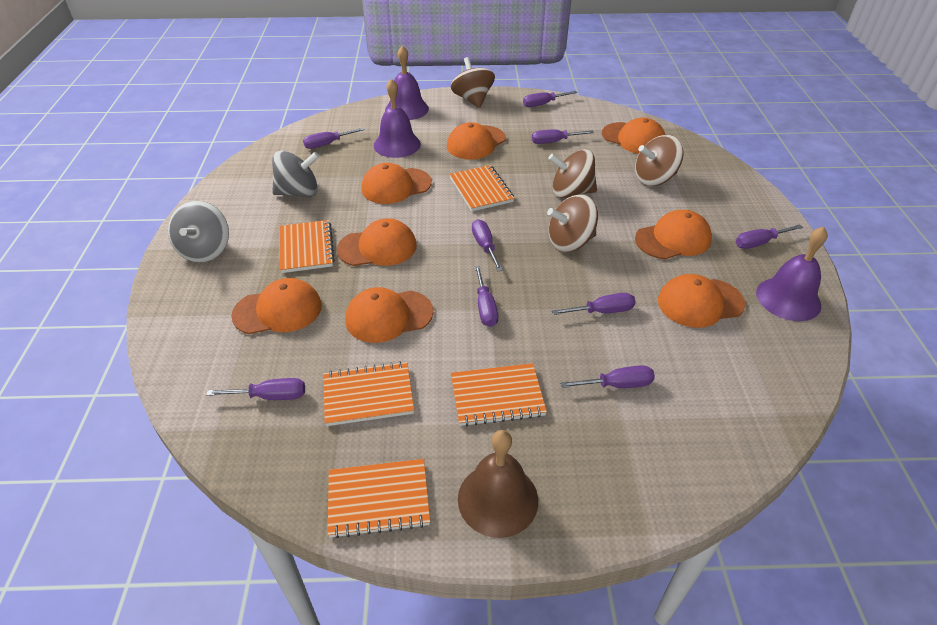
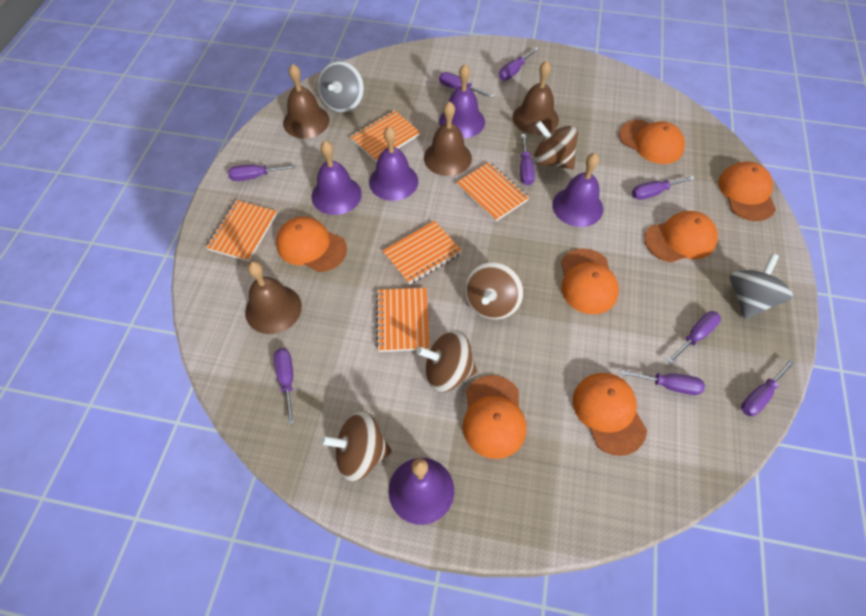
brown bell: 1 -> 4
orange cap: 8 -> 7
purple bell: 3 -> 5

